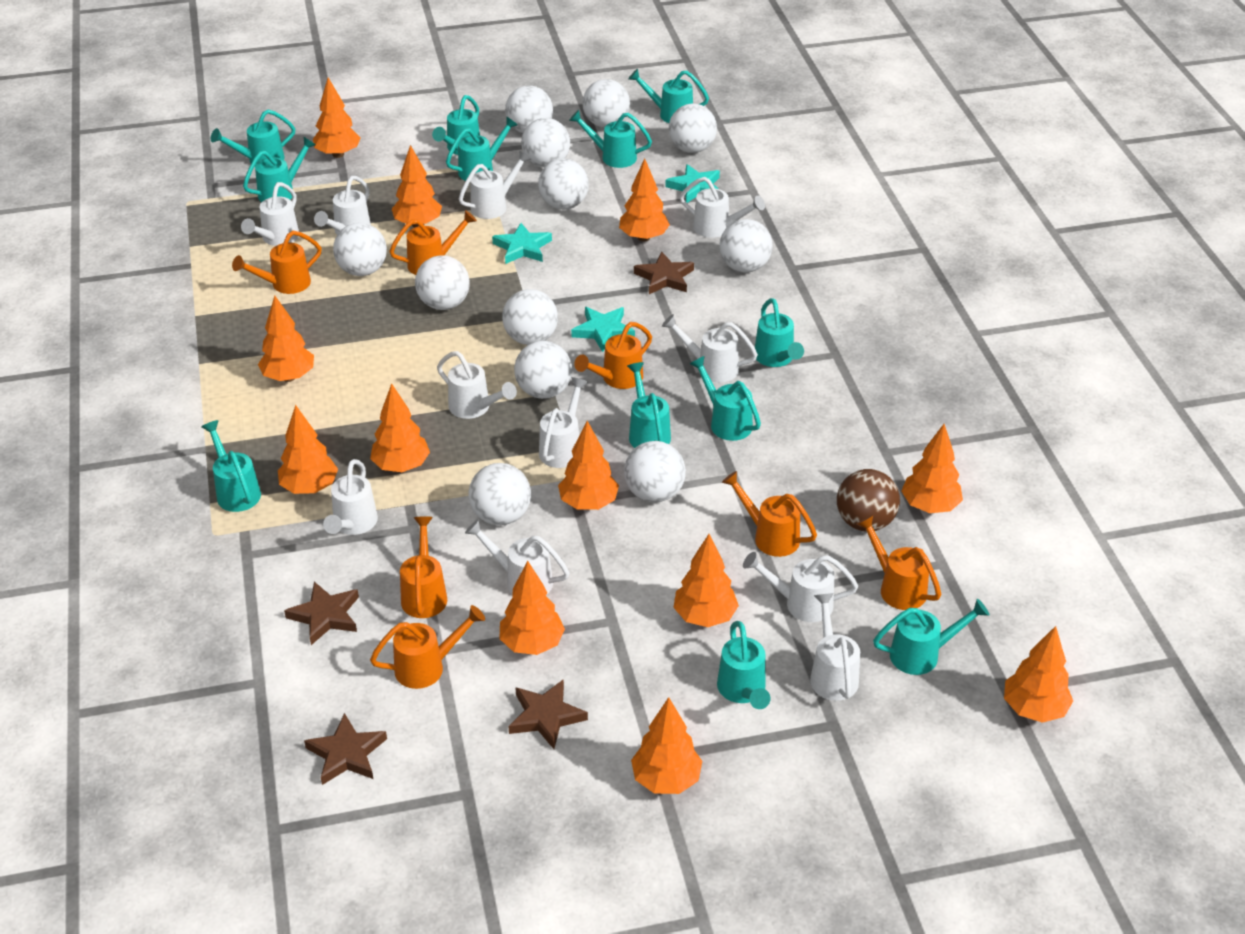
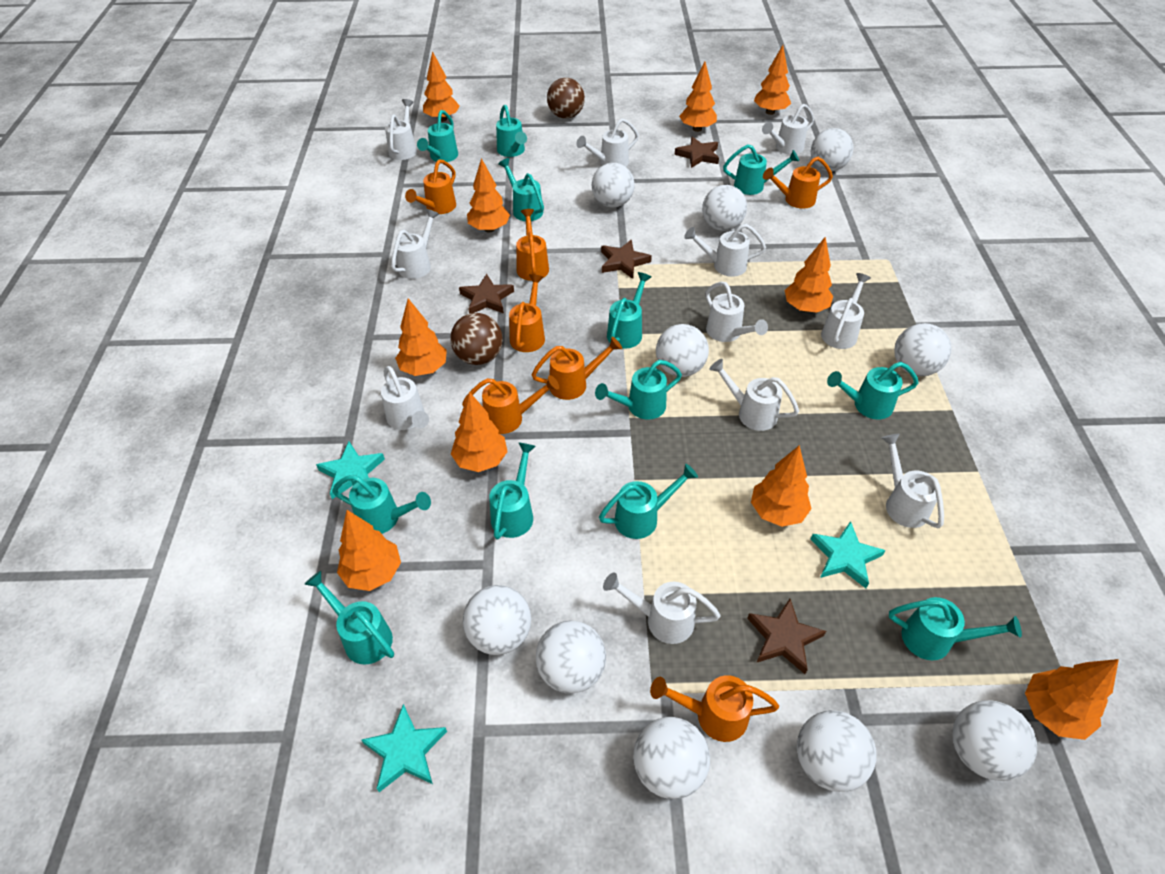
brown ball: 1 -> 2
orange tree: 12 -> 10
white ball: 12 -> 10

